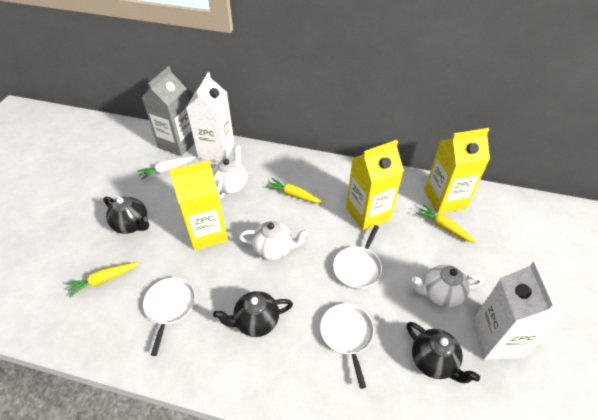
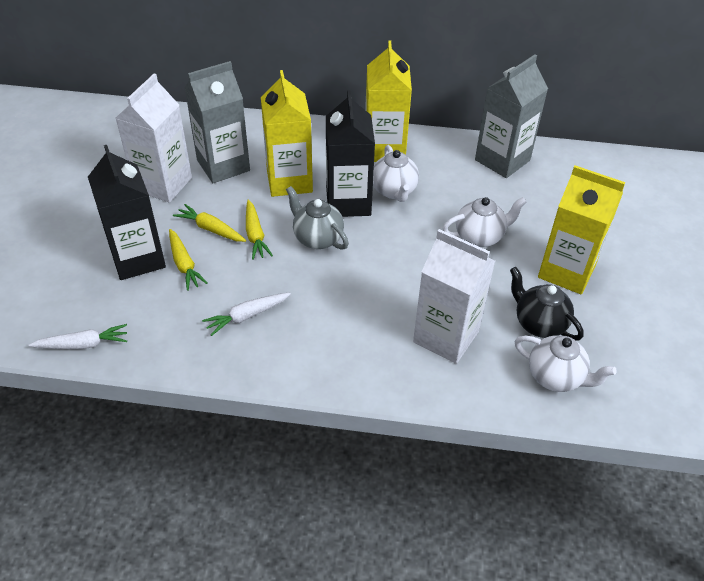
black carton: 0 -> 2
black teapot: 3 -> 1
grey carton: 1 -> 2
grey teapot: 0 -> 1
white carrot: 1 -> 2
white pan: 3 -> 0

